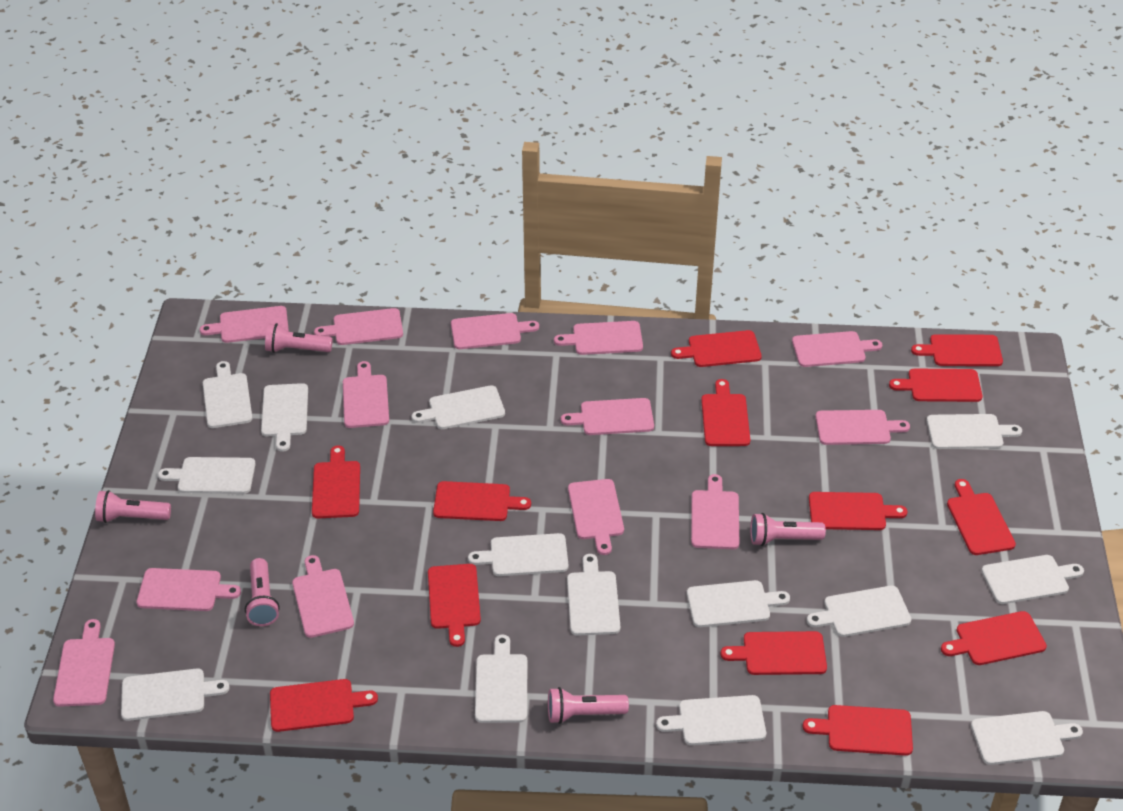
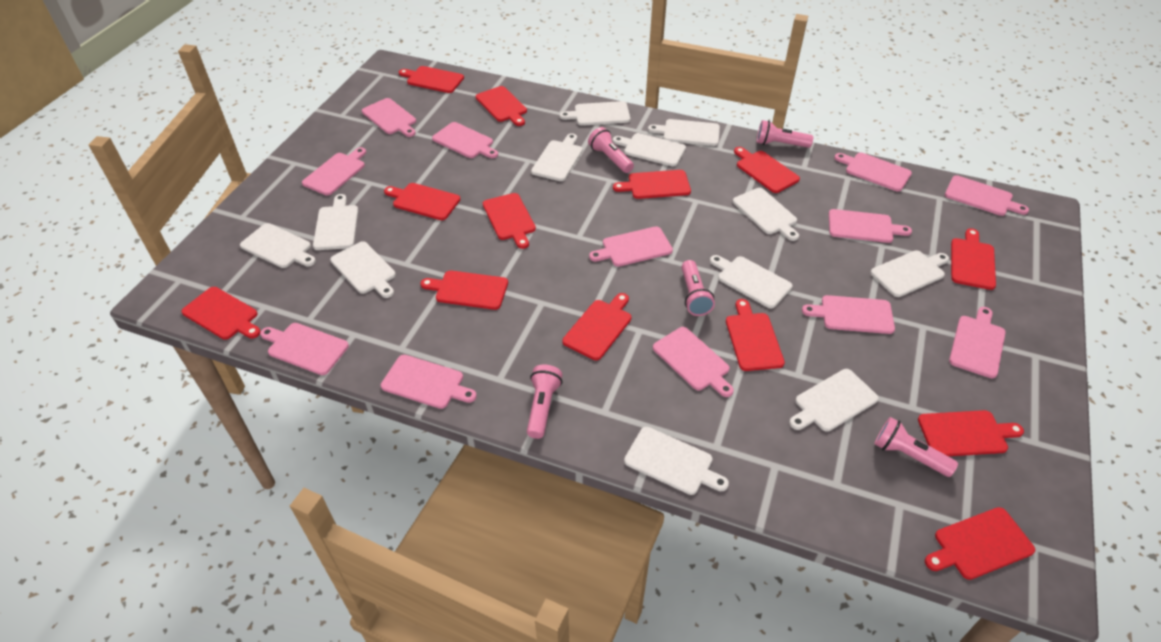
pink cutting board: 13 -> 12
white cutting board: 14 -> 12

